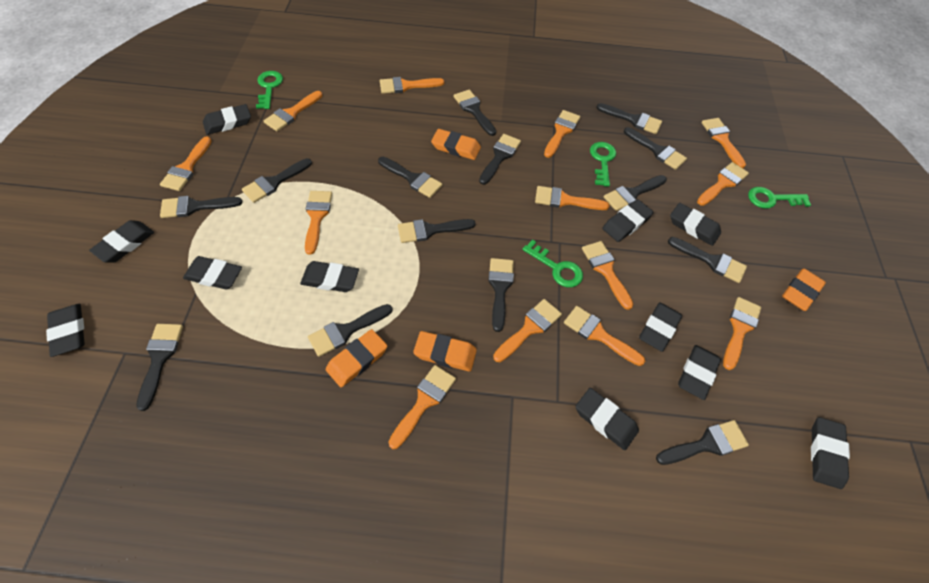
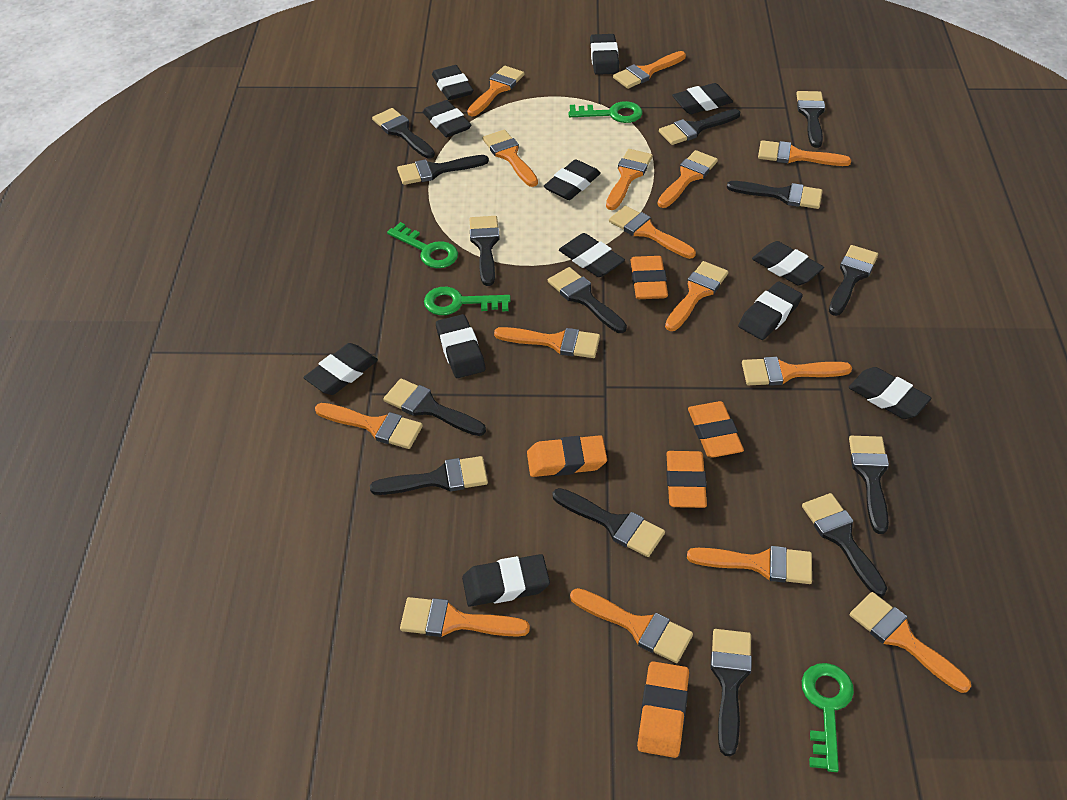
black eraser: 11 -> 12
orange brush: 13 -> 15
orange eraser: 4 -> 5

